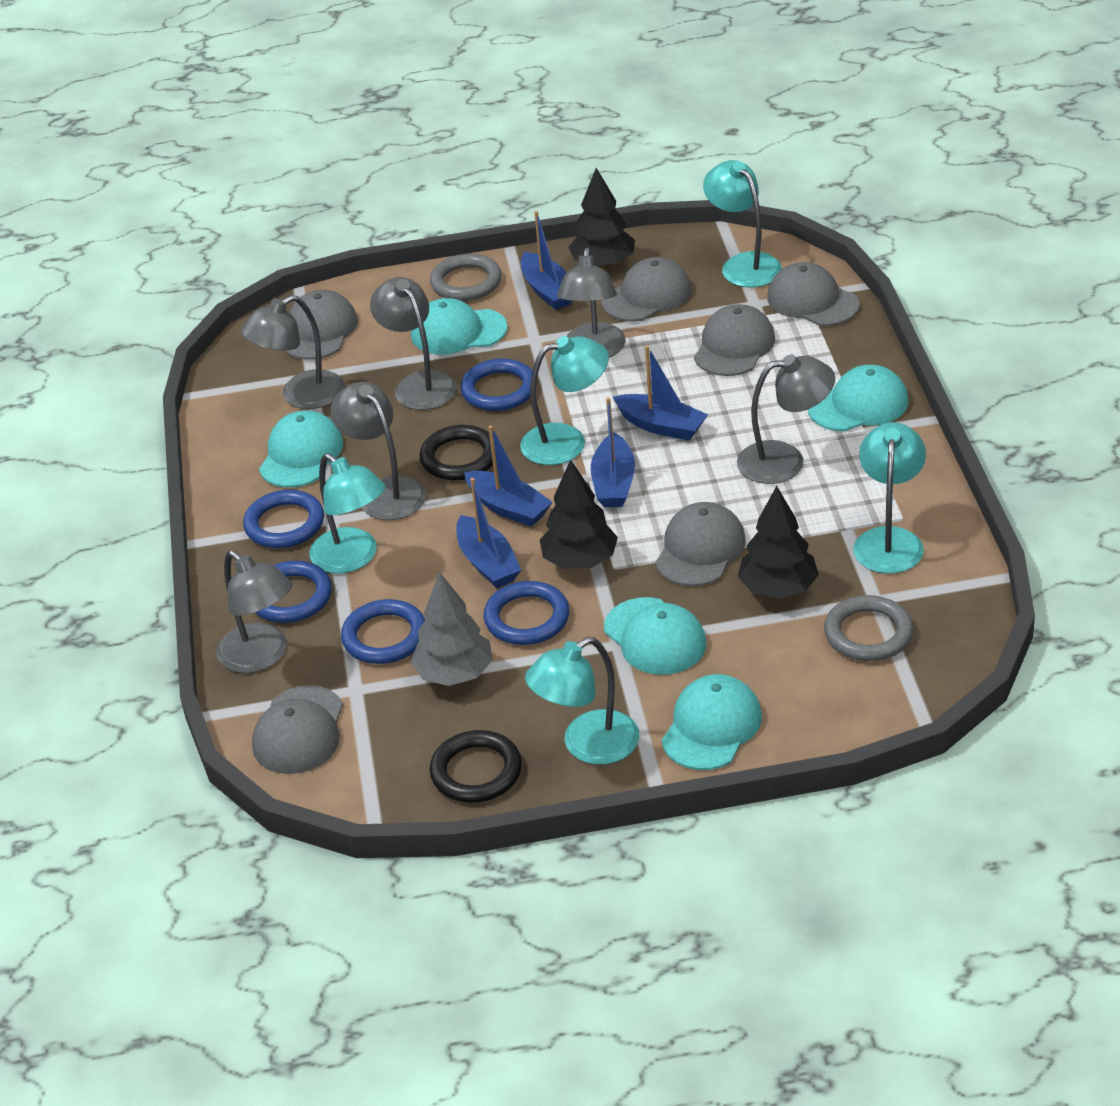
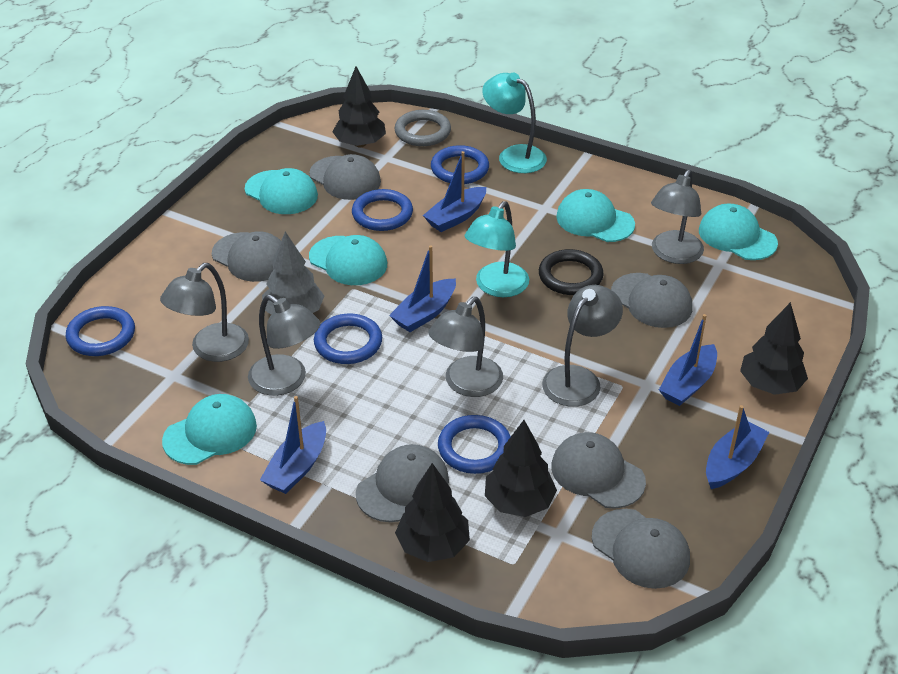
black ring: 2 -> 1
black tree: 3 -> 4
grey lamp: 6 -> 5
grey ring: 2 -> 1
turquoise lamp: 5 -> 2

